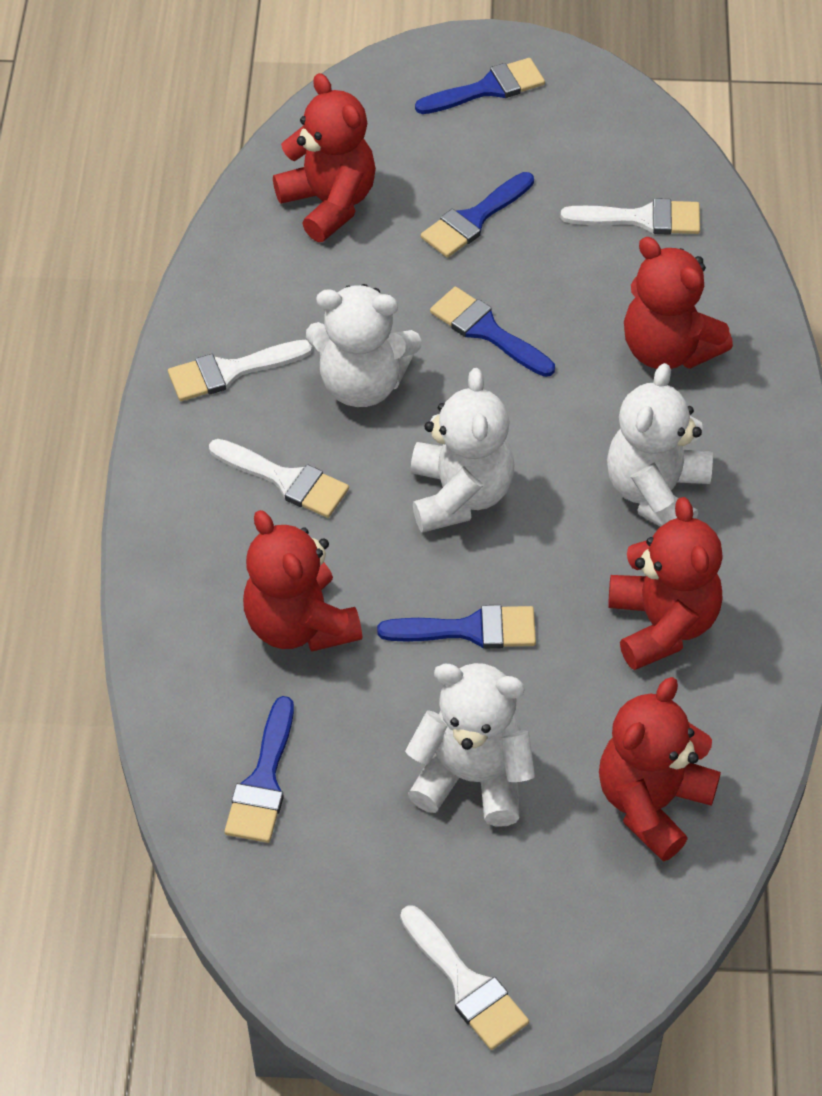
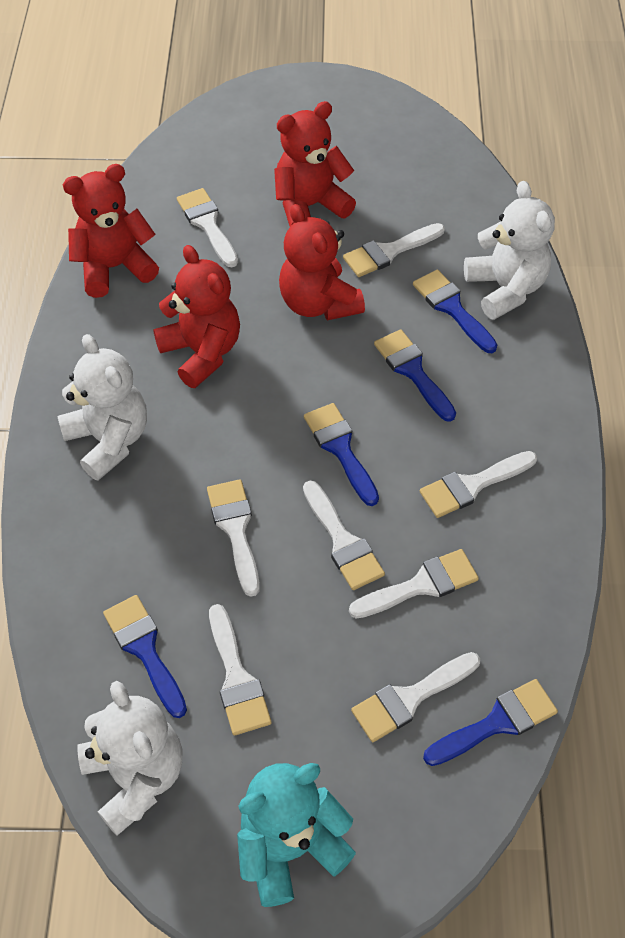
red teddy bear: 5 -> 4
turquoise teddy bear: 0 -> 1
white brush: 4 -> 8
white teddy bear: 4 -> 3

